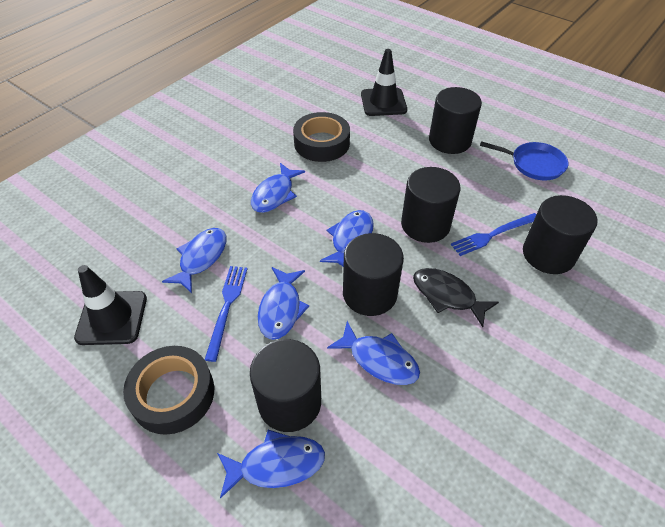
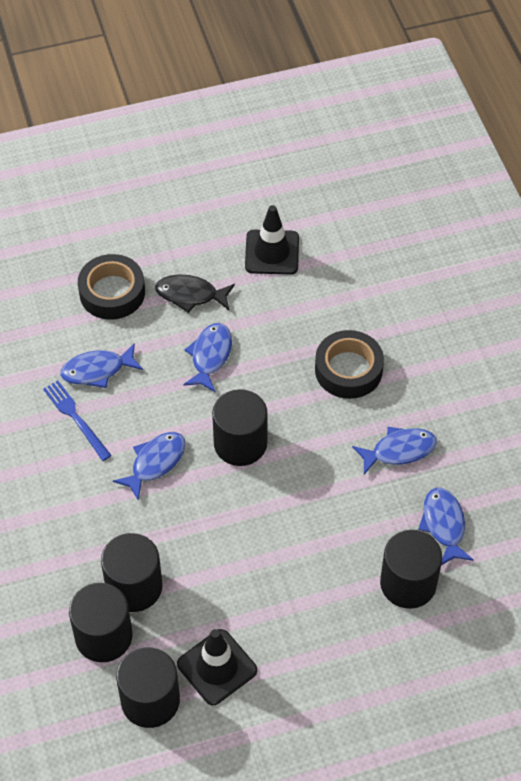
blue fish: 6 -> 5
blue fork: 2 -> 1
blue pan: 1 -> 0

